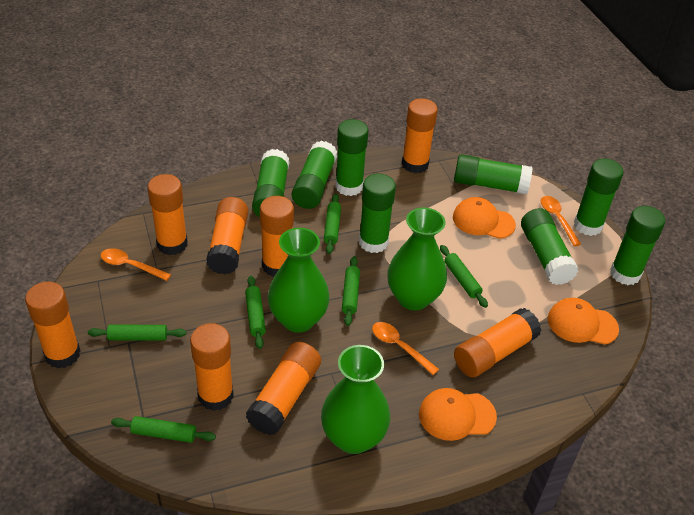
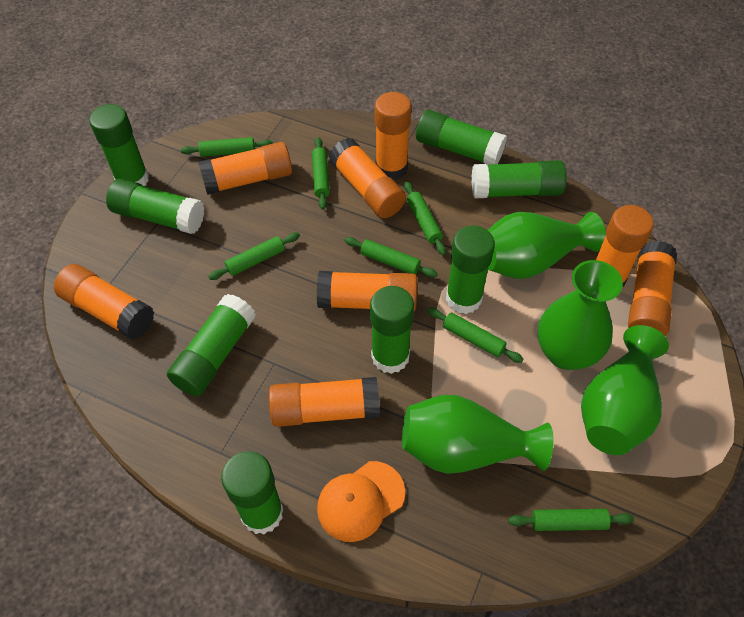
green rolling pin: 6 -> 7
green vase: 3 -> 4
orange cap: 3 -> 1
orange spoon: 3 -> 0

